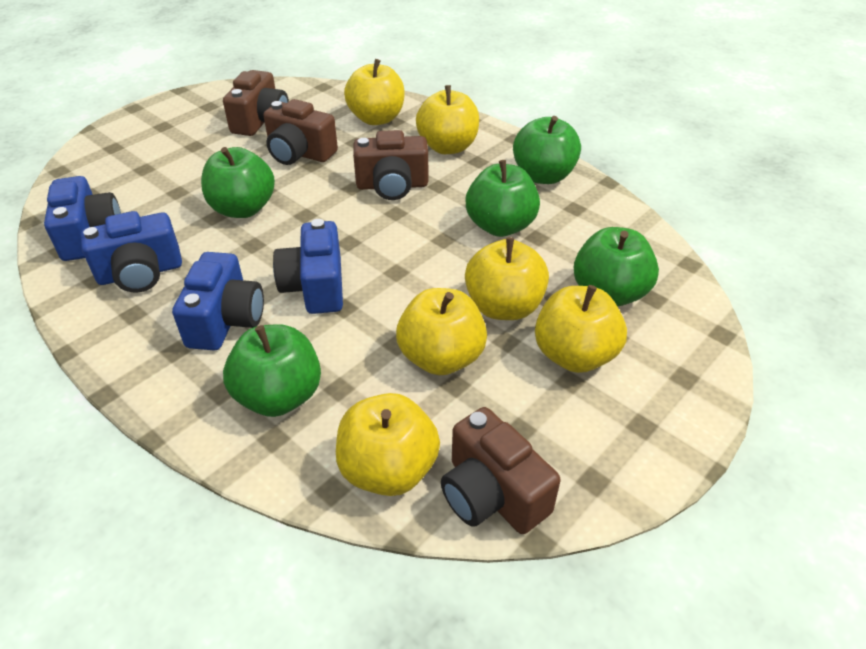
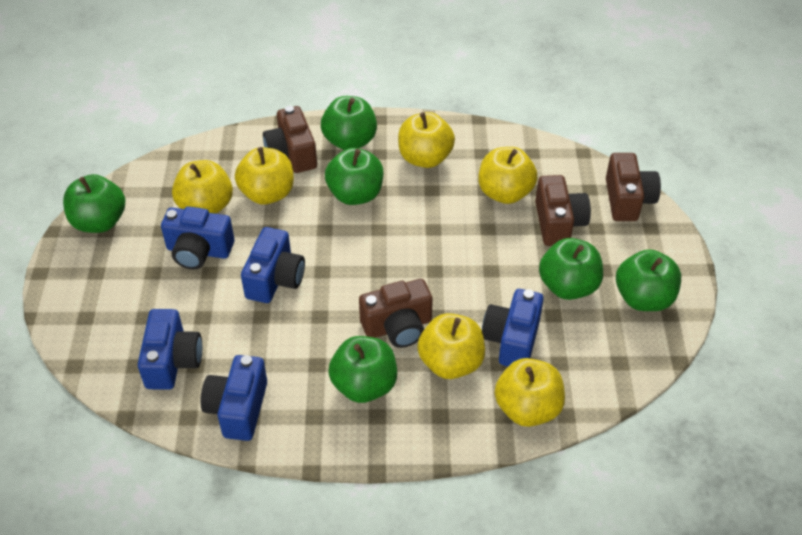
blue camera: 4 -> 5
green apple: 5 -> 6

